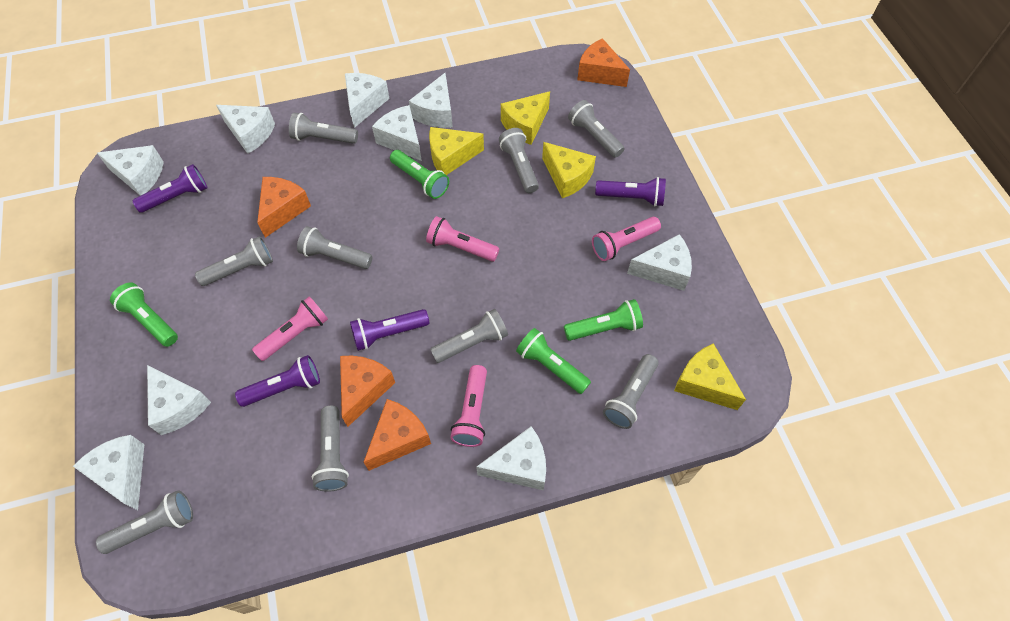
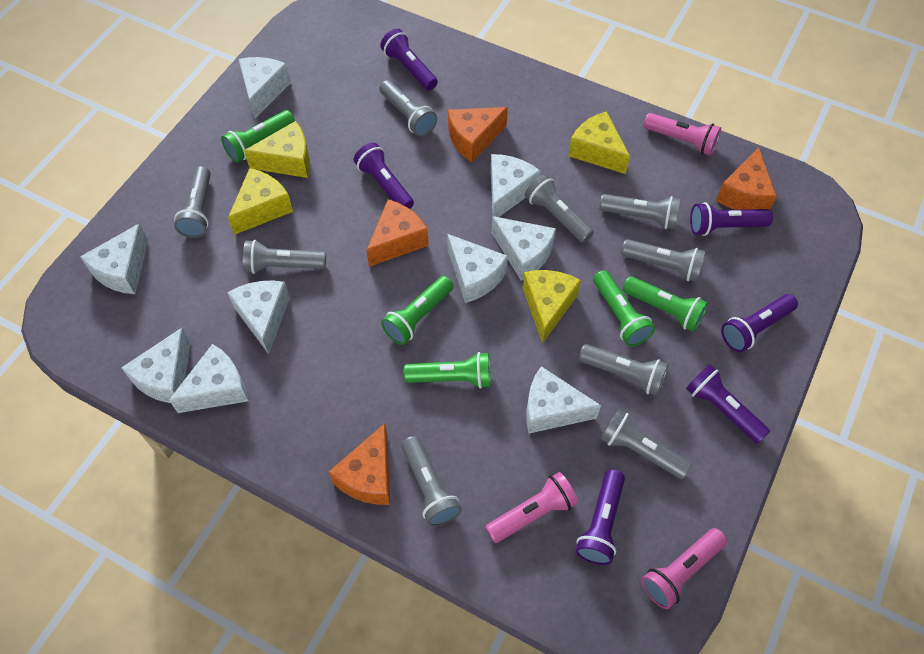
green flashlight: 4 -> 5
pink flashlight: 4 -> 3
purple flashlight: 4 -> 6

